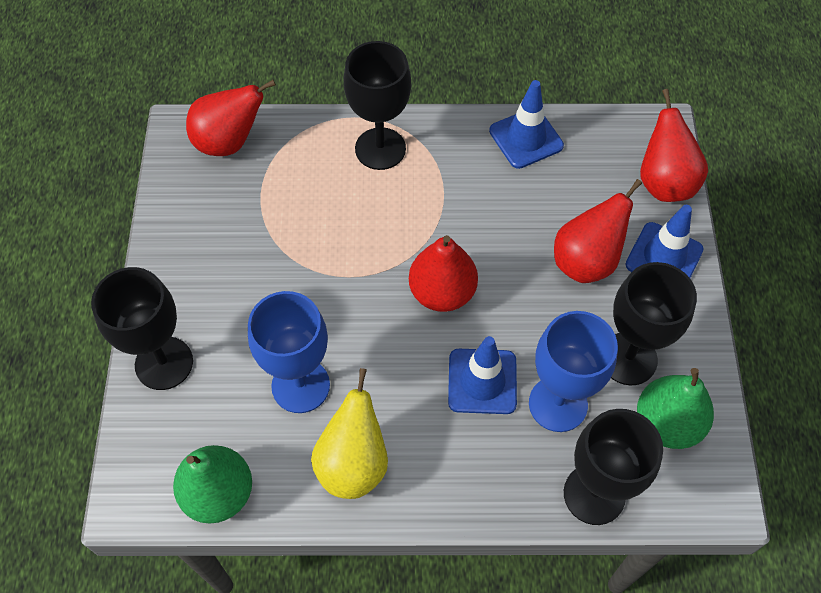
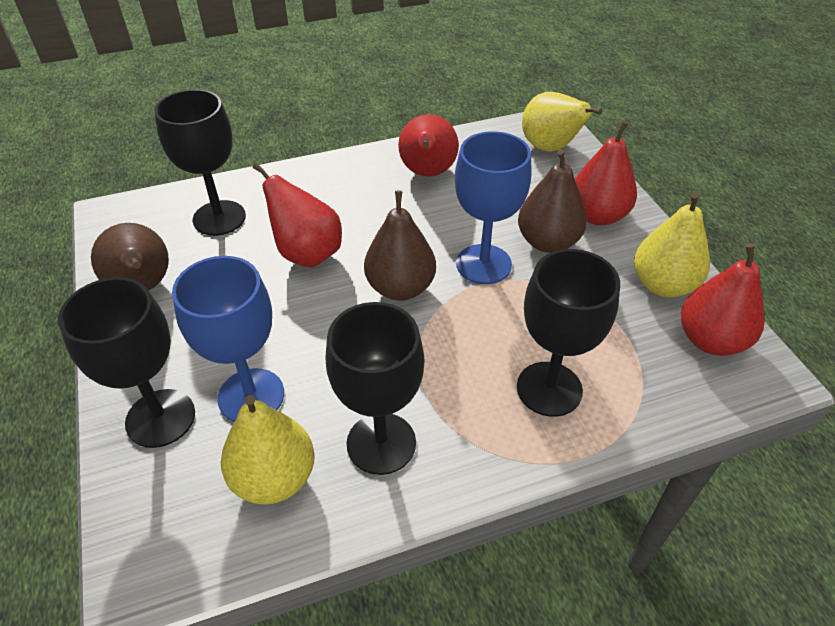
blue traffic cone: 3 -> 0
brown pear: 0 -> 3
green pear: 2 -> 0
yellow pear: 1 -> 3

